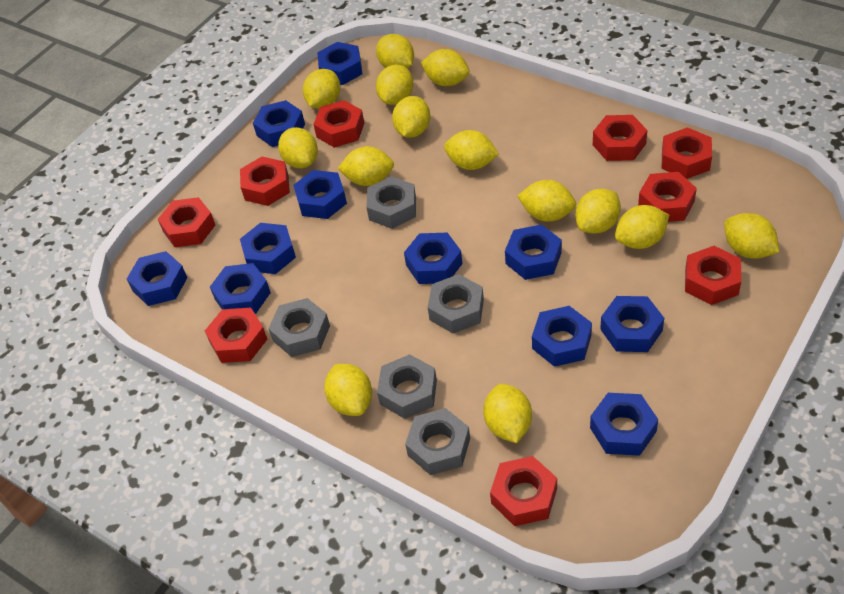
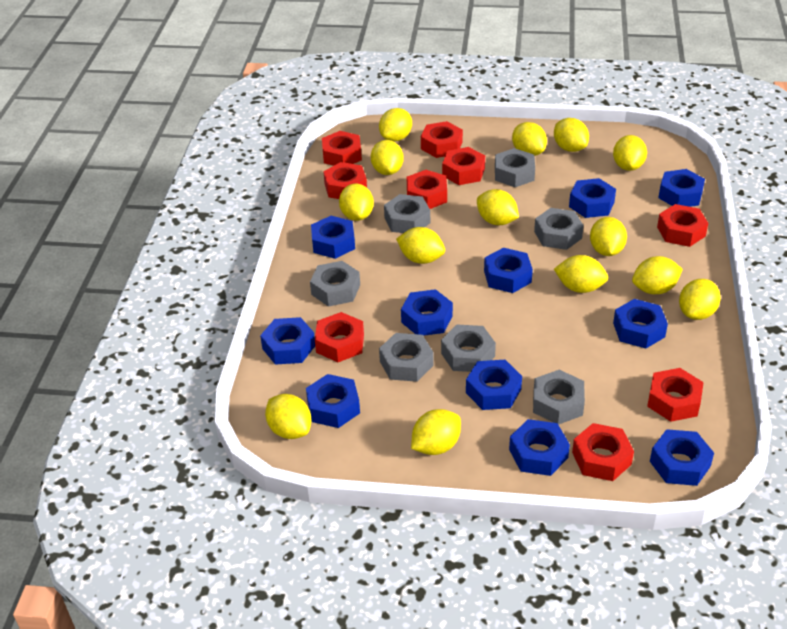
grey nut: 5 -> 7

